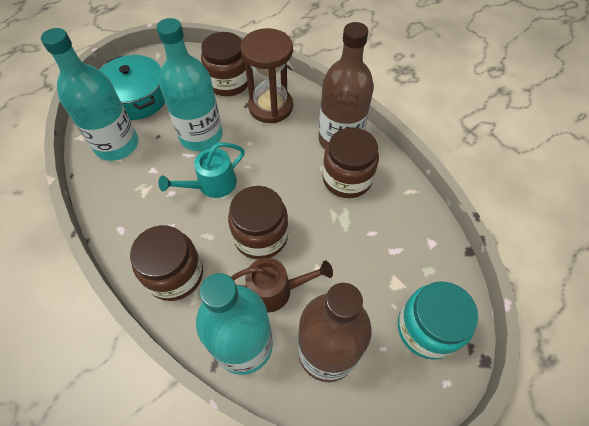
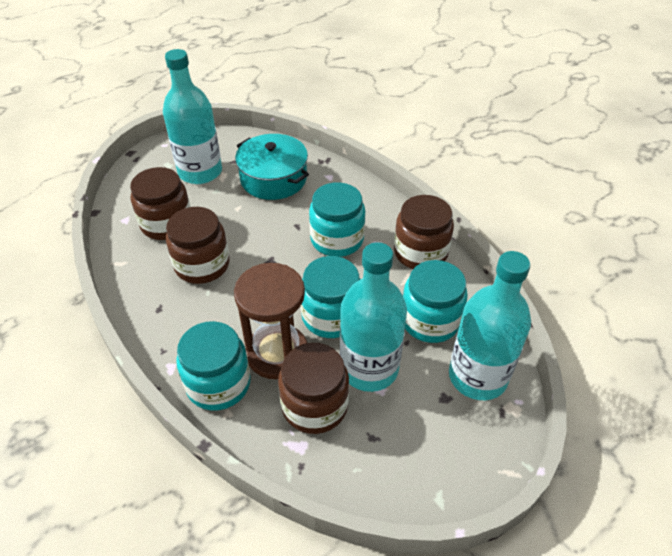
brown bottle: 2 -> 0
brown watering can: 1 -> 0
turquoise jar: 1 -> 4
turquoise watering can: 1 -> 0

